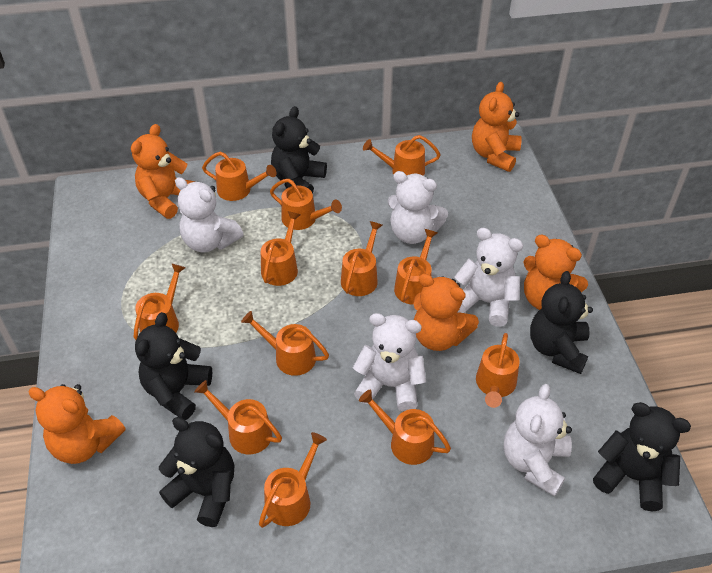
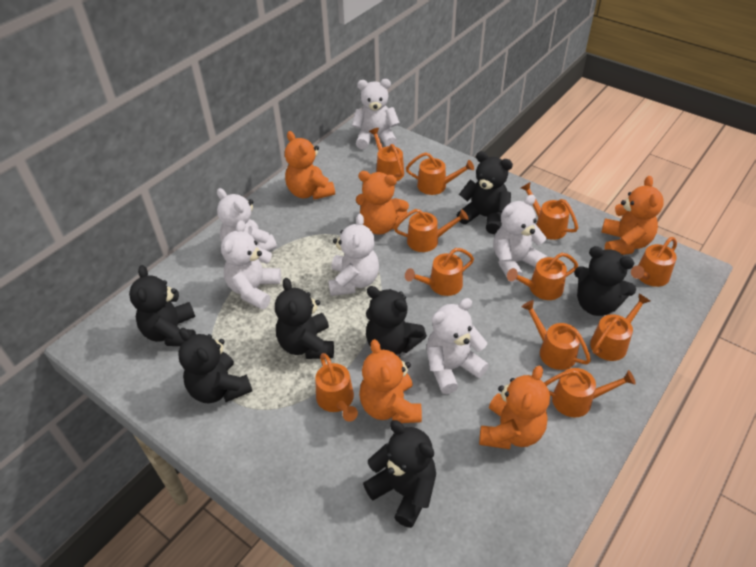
black teddy bear: 5 -> 7
orange watering can: 12 -> 11
white teddy bear: 5 -> 6

